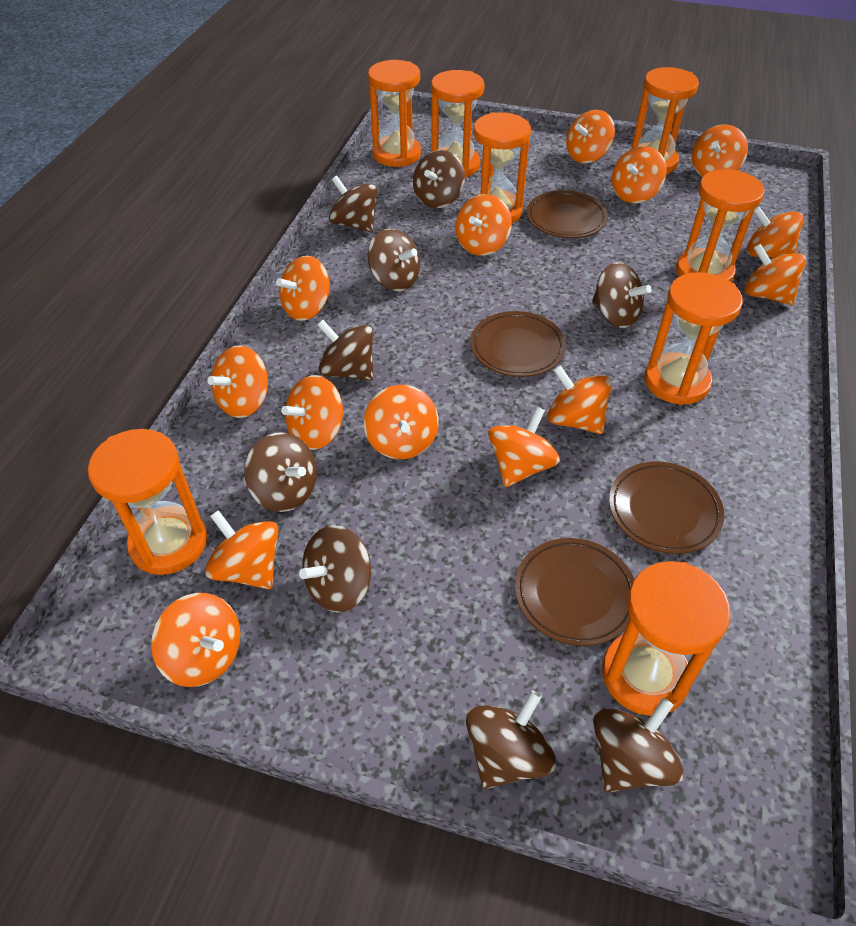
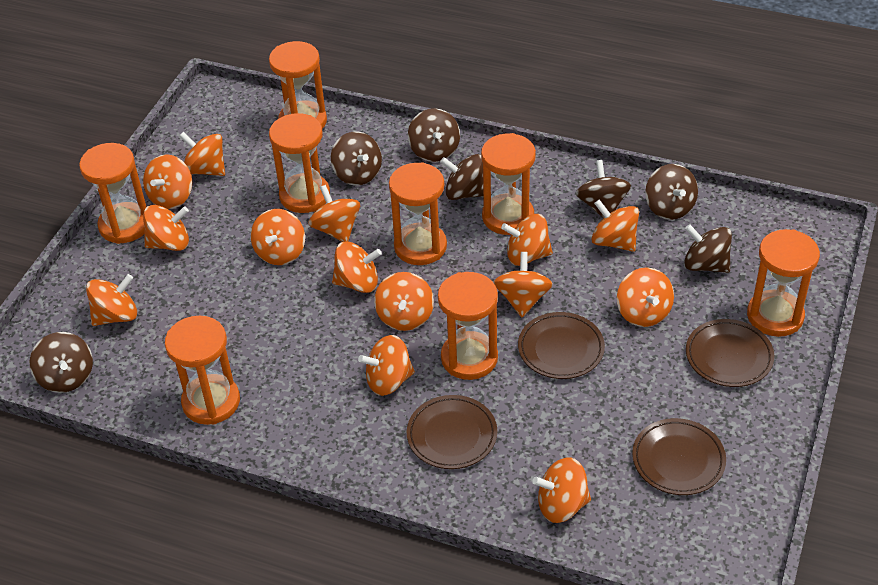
brown spinning top: 9 -> 7

